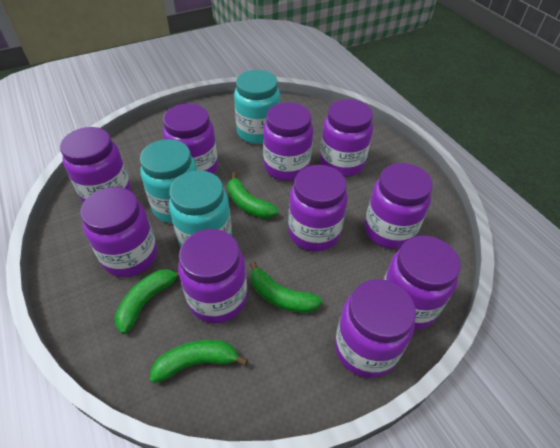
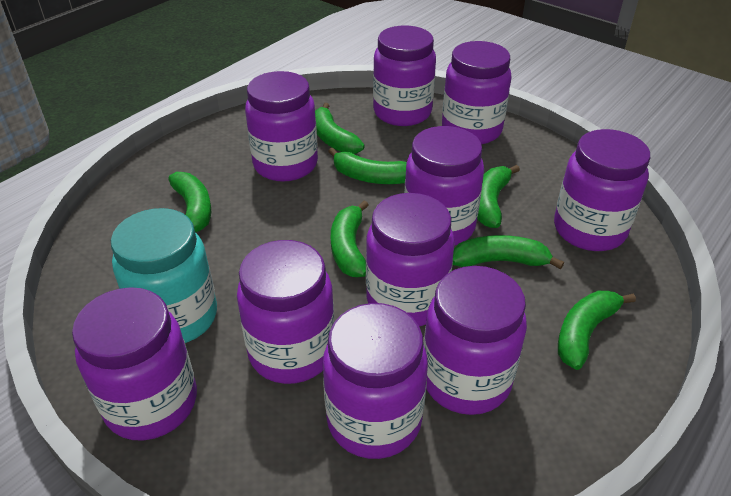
green banana: 4 -> 7
turquoise jar: 3 -> 1

